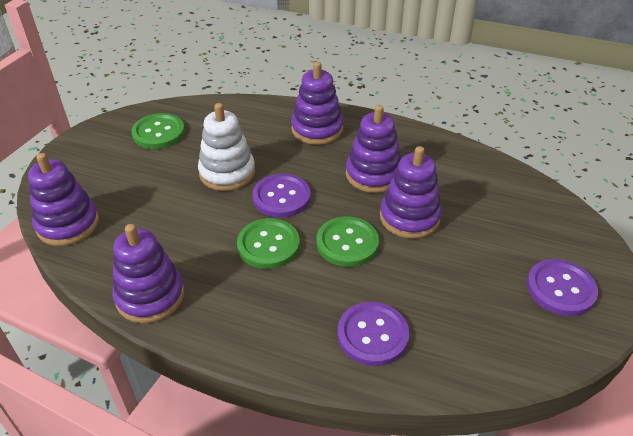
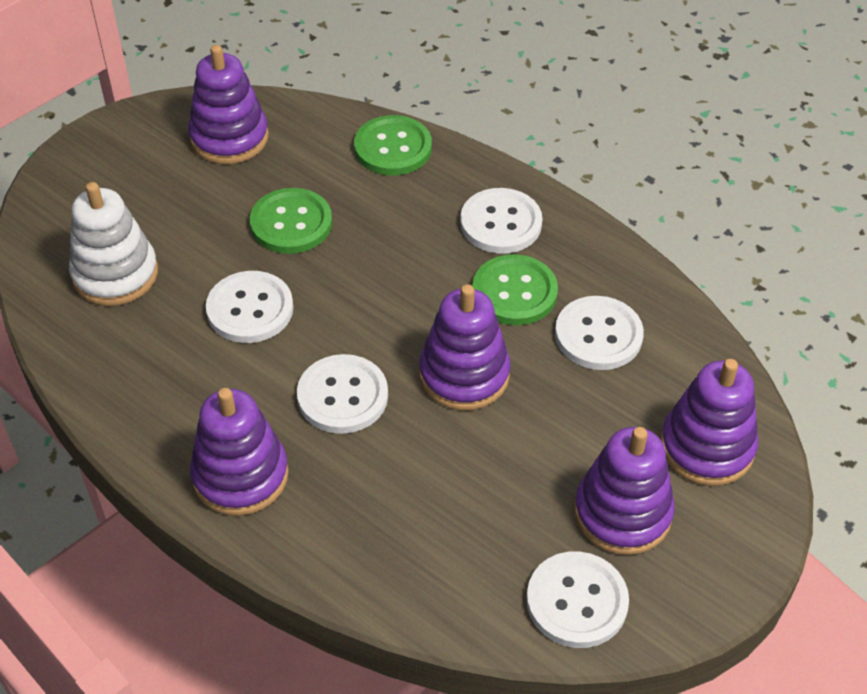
purple button: 3 -> 0
white button: 0 -> 5

